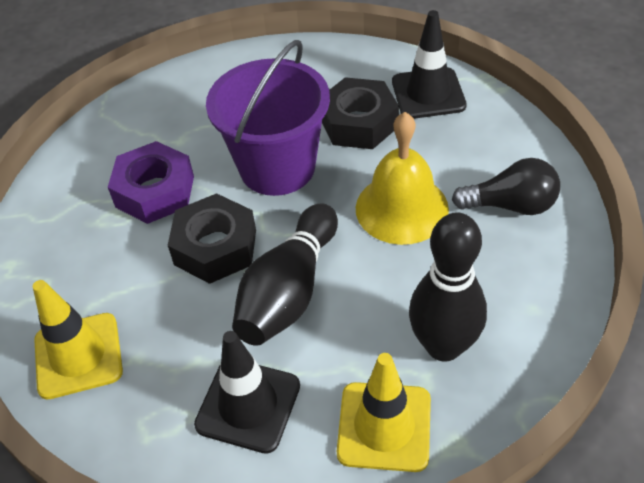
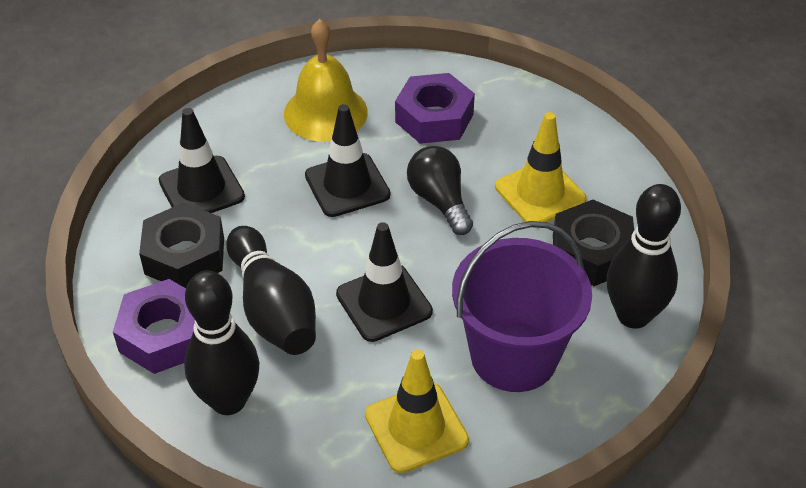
black bowling pin: 2 -> 3
black traffic cone: 2 -> 3
purple nut: 1 -> 2

